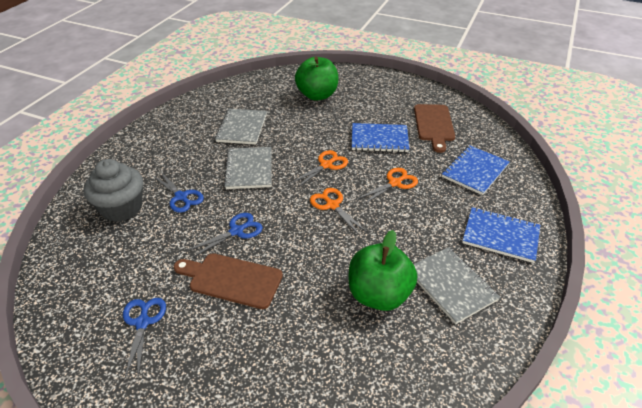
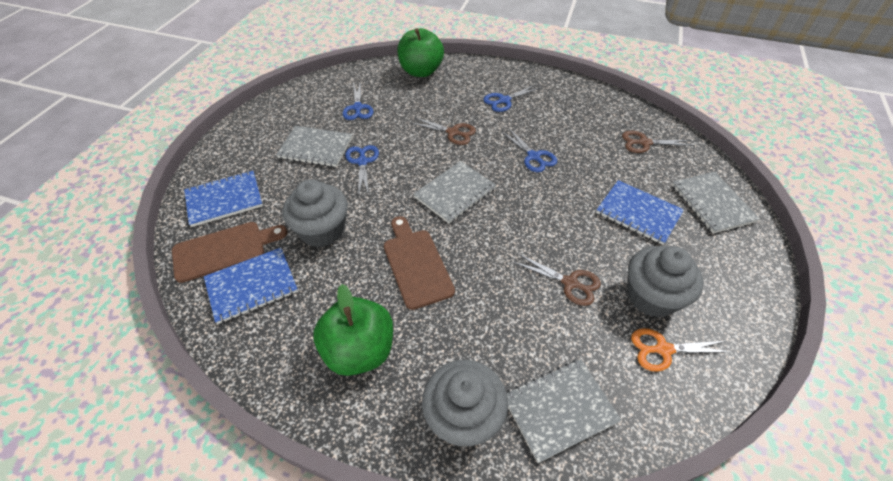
blue scissors: 3 -> 4
brown scissors: 0 -> 3
grey cupcake: 1 -> 3
grey notebook: 3 -> 4
orange scissors: 3 -> 1

